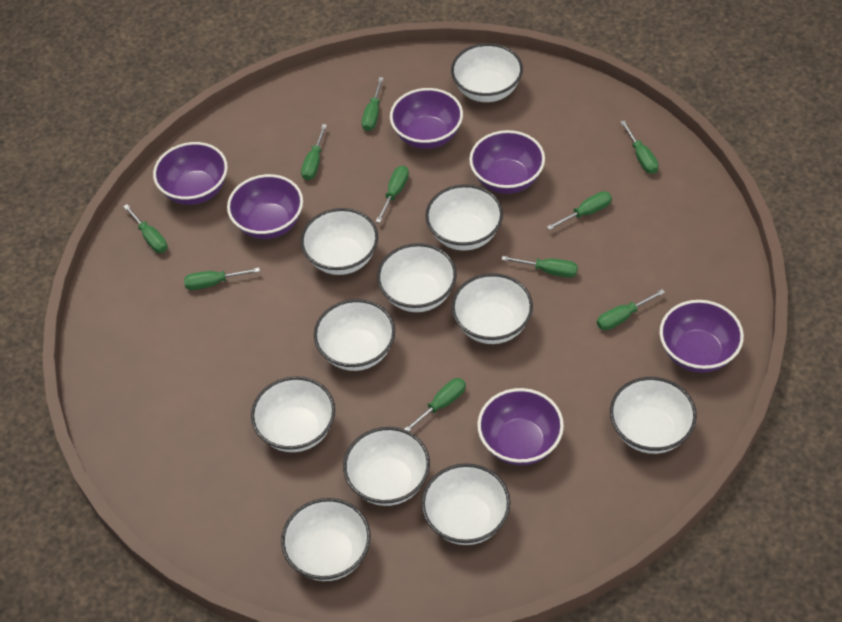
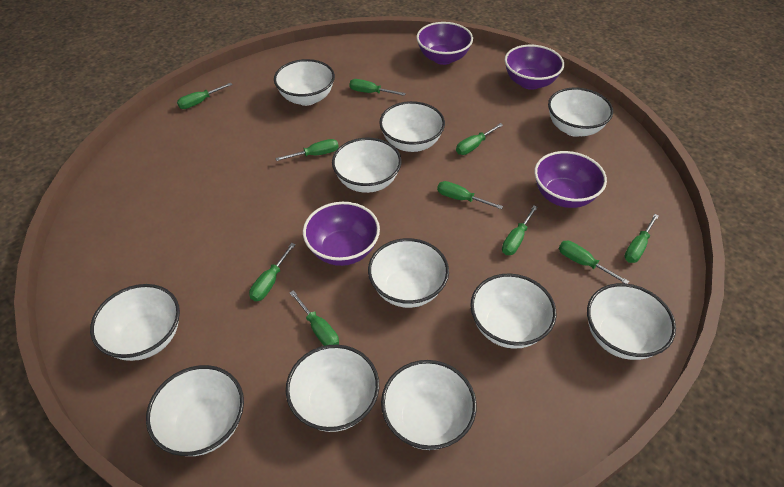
purple bowl: 6 -> 4

